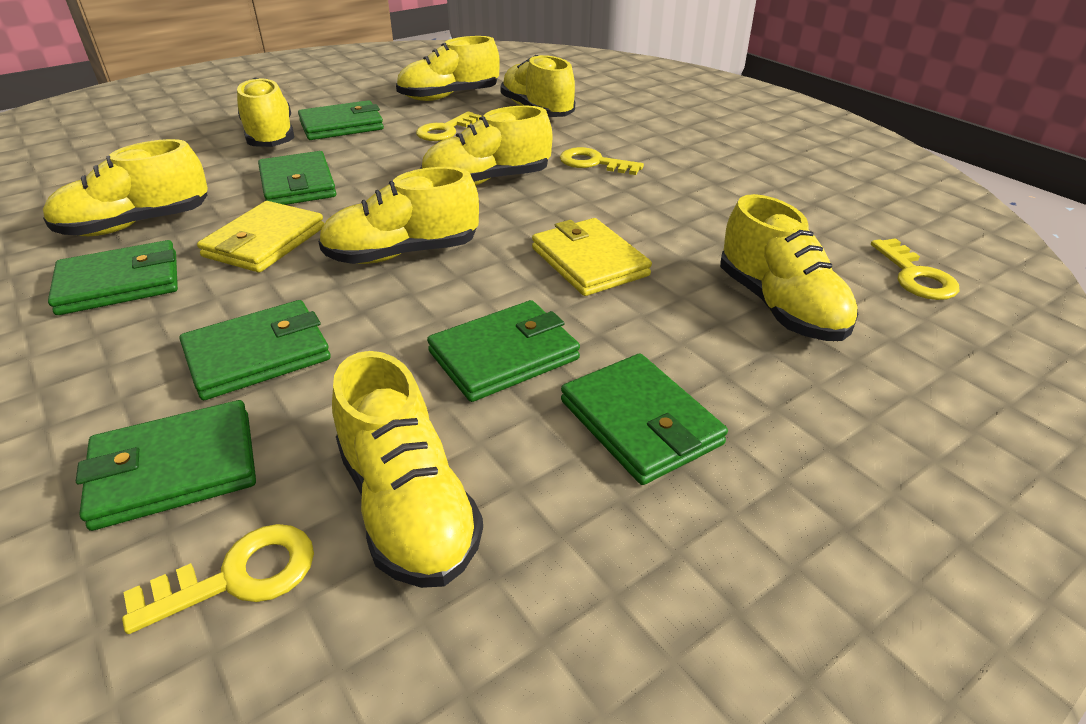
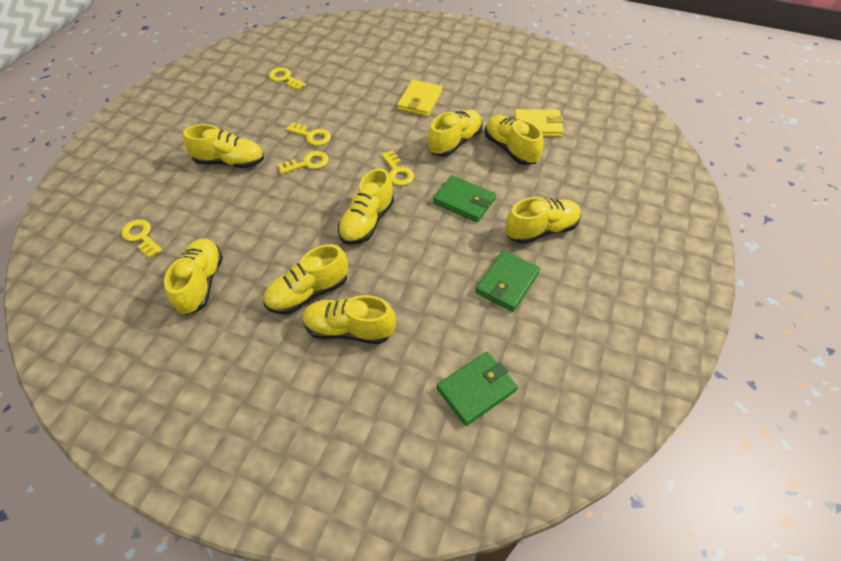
green wallet: 7 -> 3
yellow key: 4 -> 5

